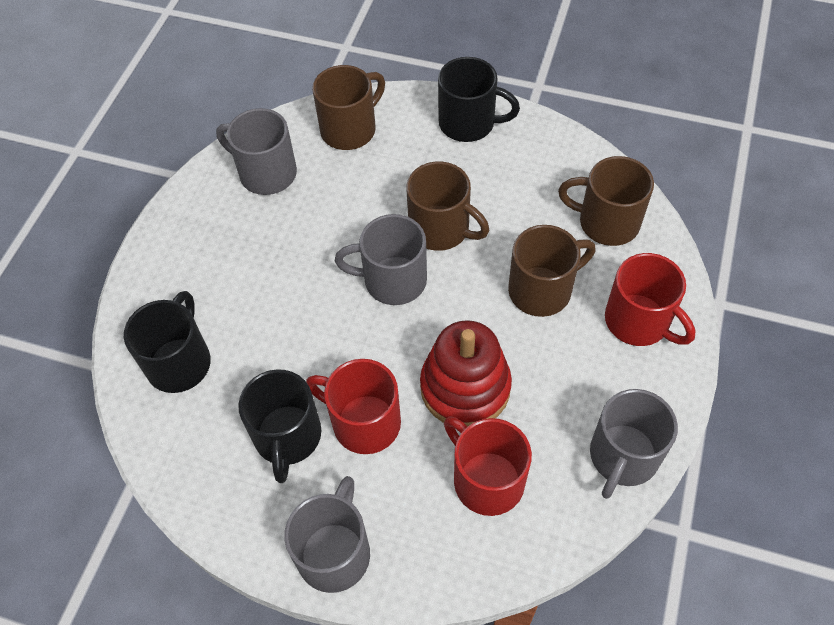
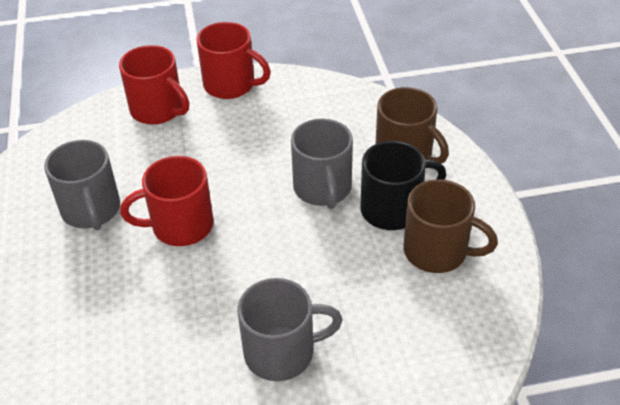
black mug: 3 -> 1
brown mug: 4 -> 2
grey mug: 4 -> 3
red stacking toy: 1 -> 0

